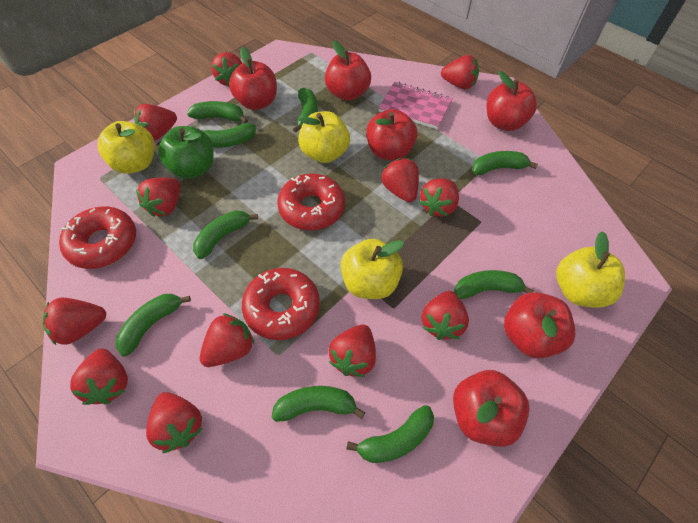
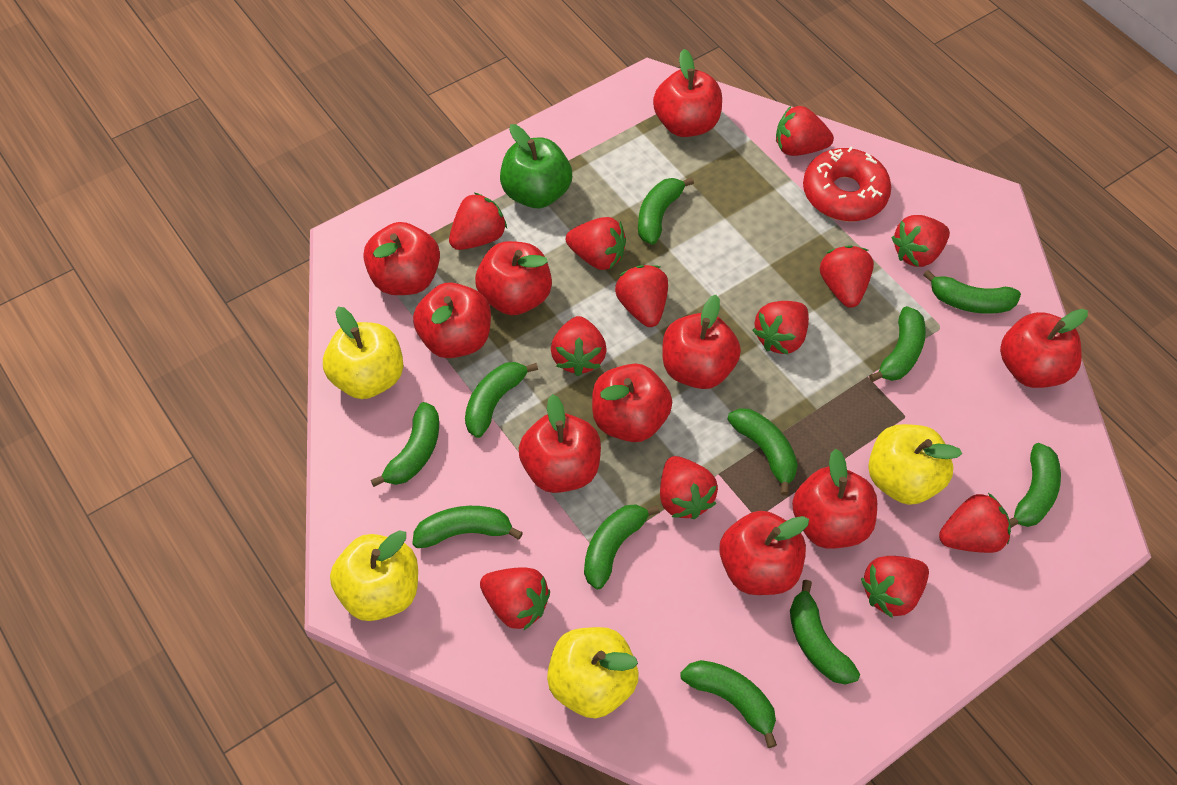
green banana: 9 -> 11
pink notebook: 1 -> 0
red apple: 6 -> 10
red donut: 3 -> 1

